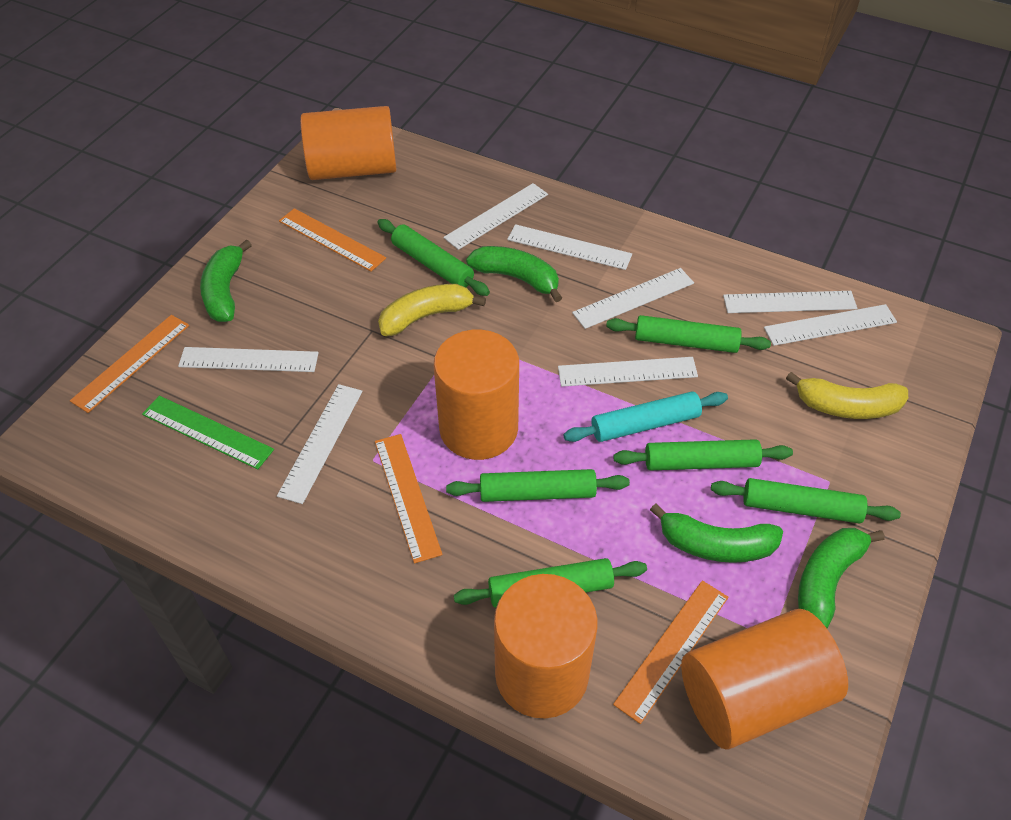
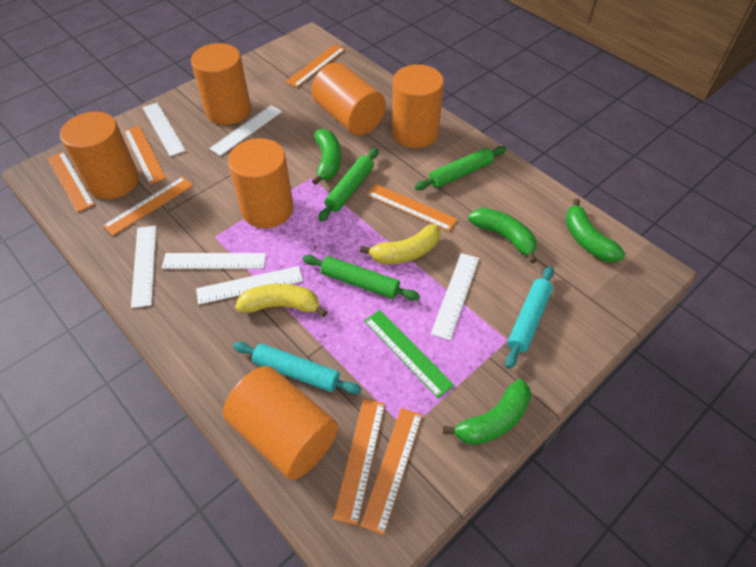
green rolling pin: 6 -> 3
orange cylinder: 4 -> 6
orange ruler: 4 -> 7
turquoise rolling pin: 1 -> 2
white ruler: 8 -> 6

